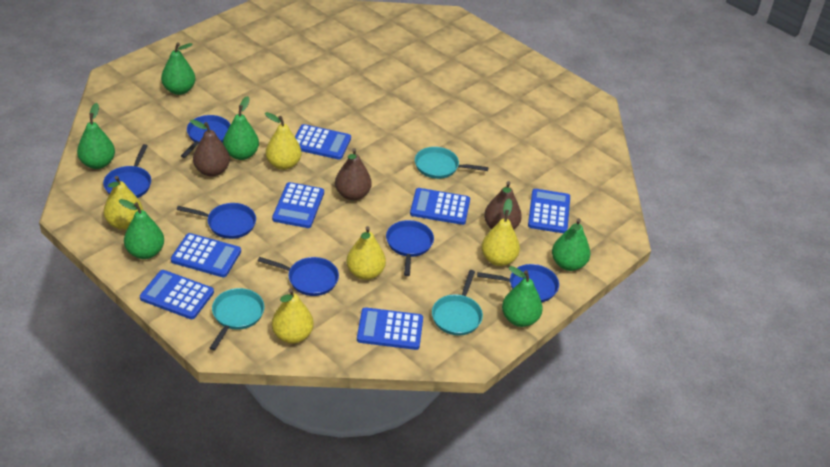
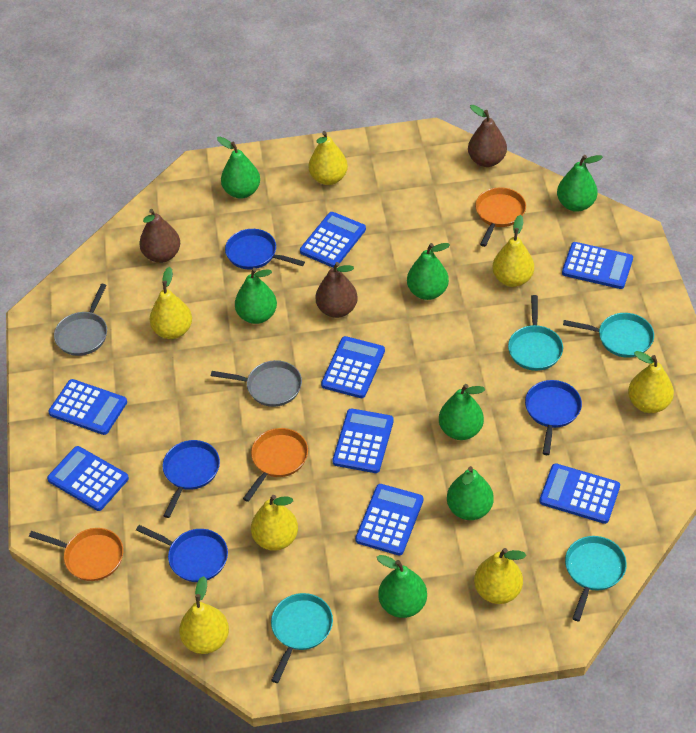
blue calculator: 7 -> 8
blue pan: 6 -> 4
green pear: 6 -> 7
grey pan: 0 -> 2
orange pan: 0 -> 3
turquoise pan: 3 -> 4
yellow pear: 5 -> 7

